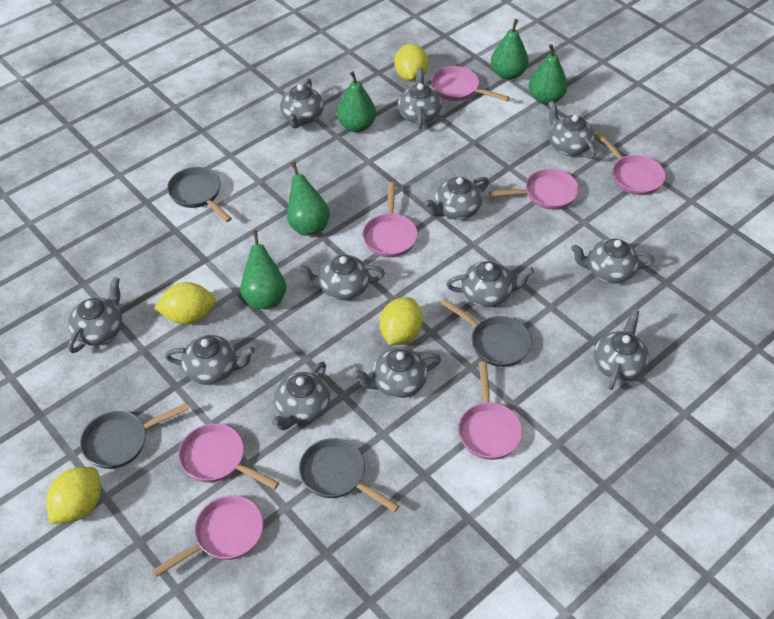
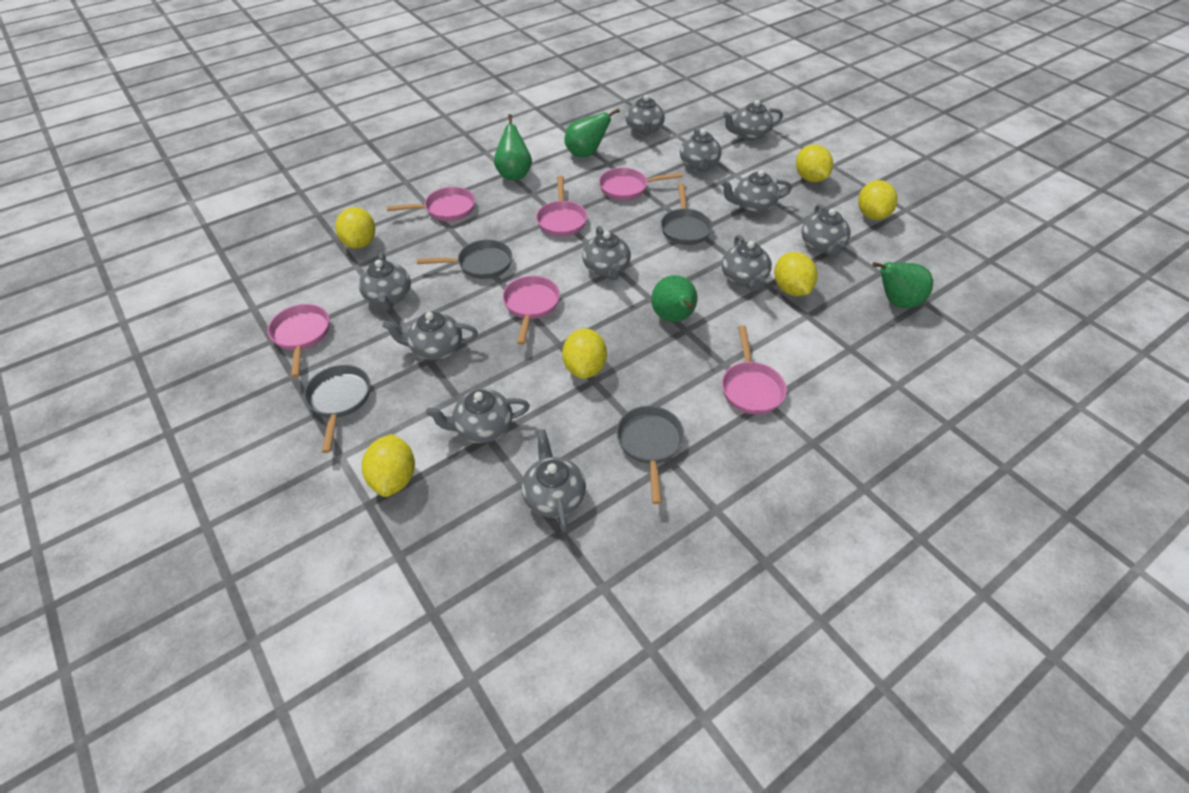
green pear: 5 -> 4
grey teapot: 12 -> 11
pink pan: 7 -> 6
yellow lemon: 4 -> 6

